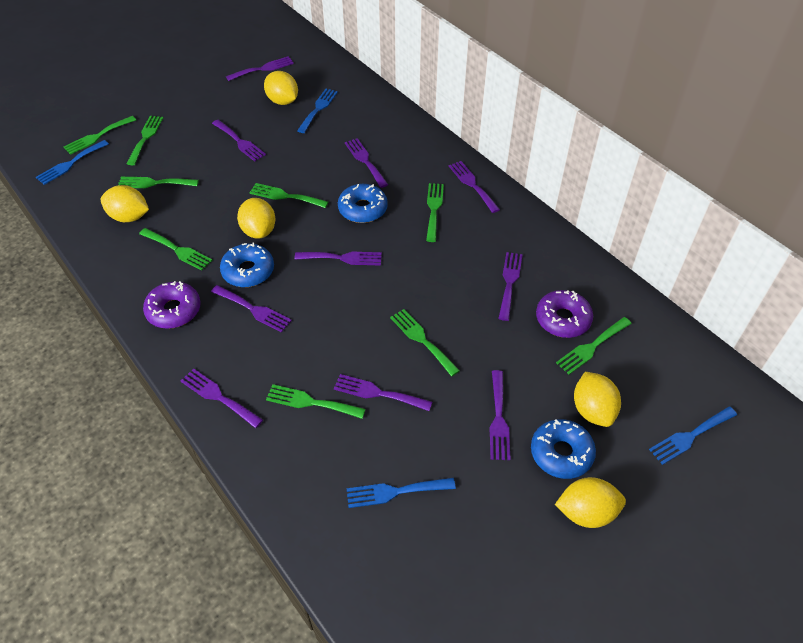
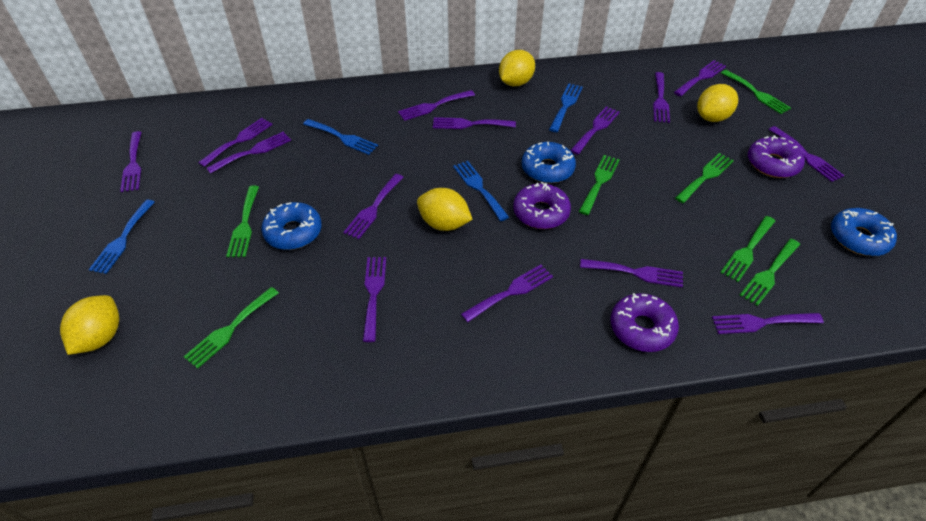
green fork: 9 -> 7
purple donut: 2 -> 3
purple fork: 10 -> 14
yellow lemon: 5 -> 4

